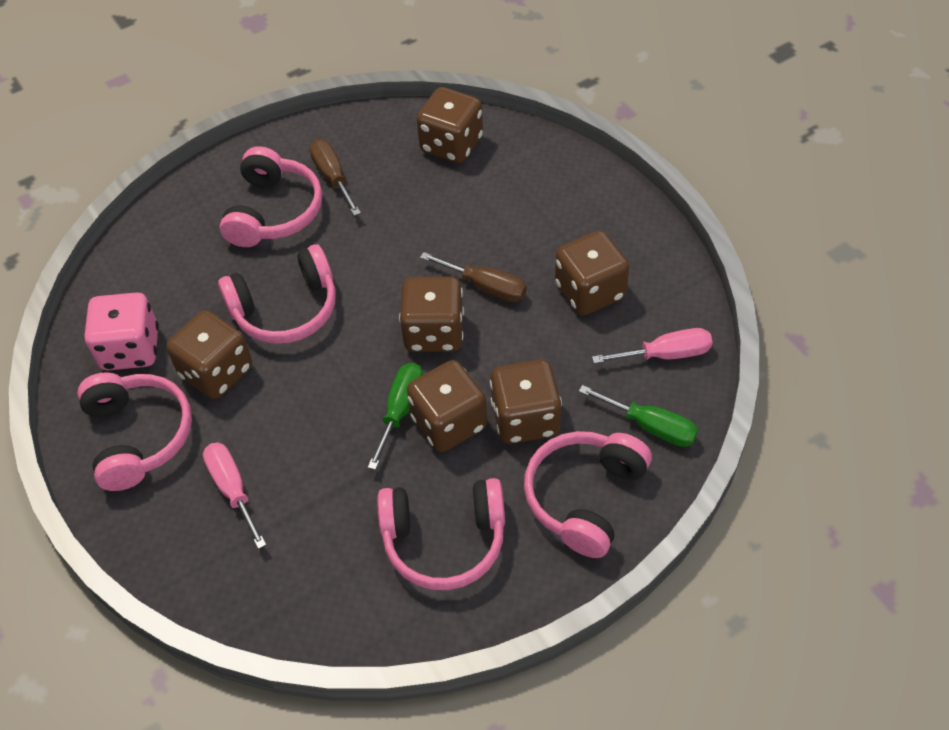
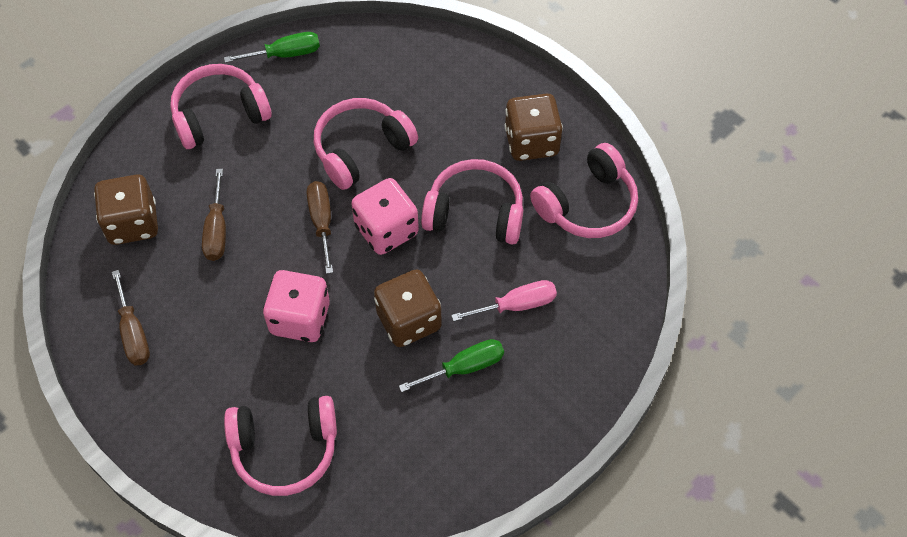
brown dice: 6 -> 3
brown screwdriver: 2 -> 3
pink dice: 1 -> 2
pink screwdriver: 2 -> 1

